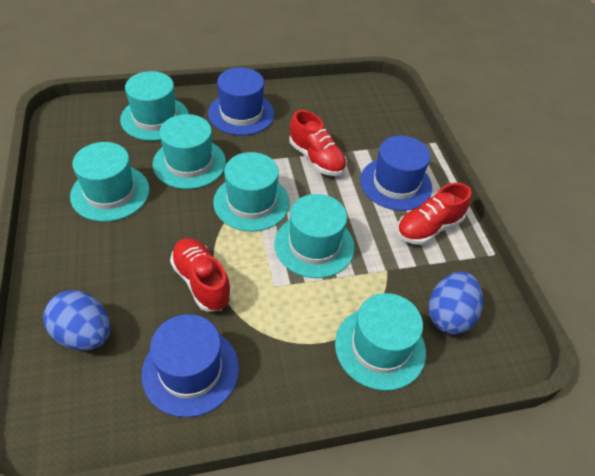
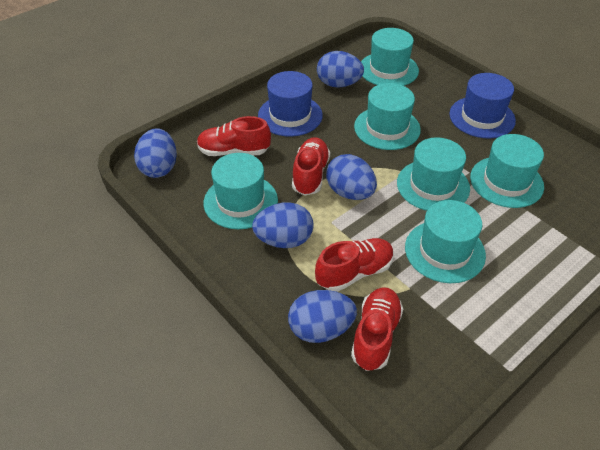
blue egg: 2 -> 5
blue hat: 3 -> 2
red shoe: 3 -> 4

